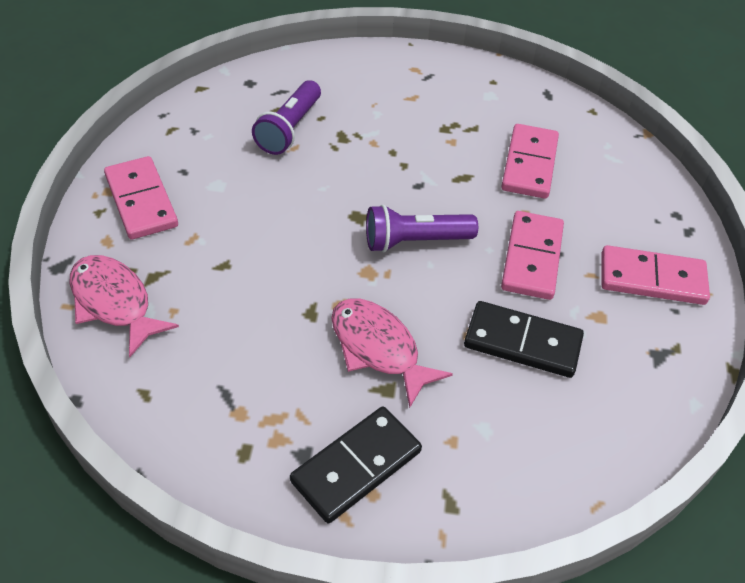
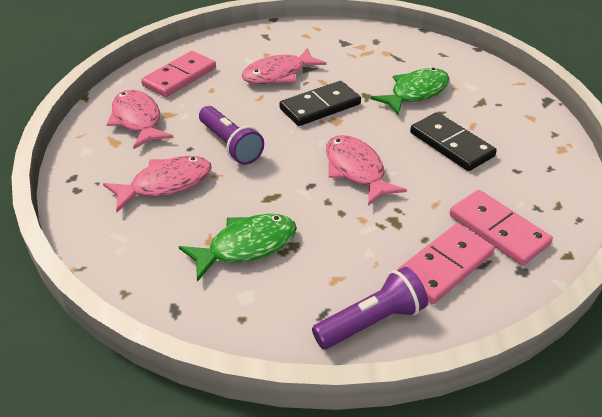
green fish: 0 -> 2
pink domino: 4 -> 3
pink fish: 2 -> 4

